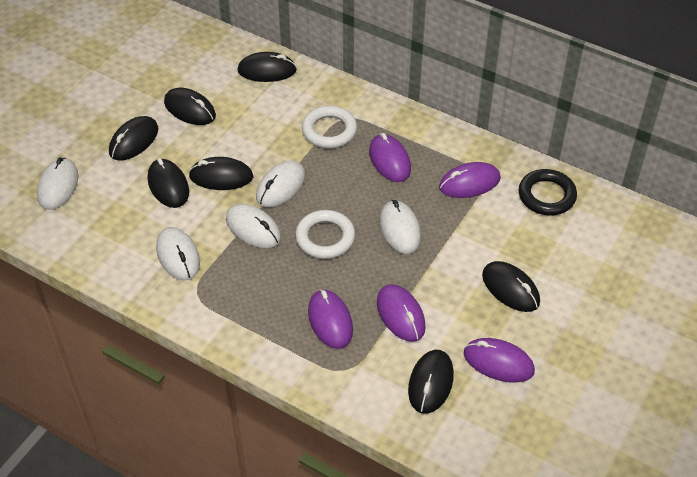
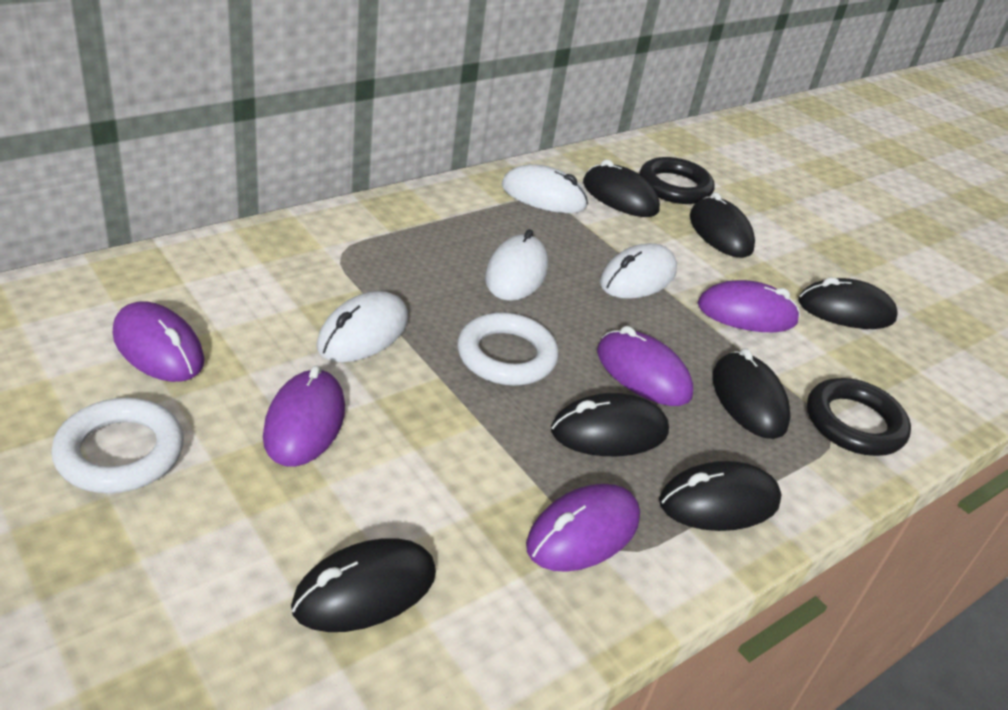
black ring: 1 -> 2
white mouse: 5 -> 4

